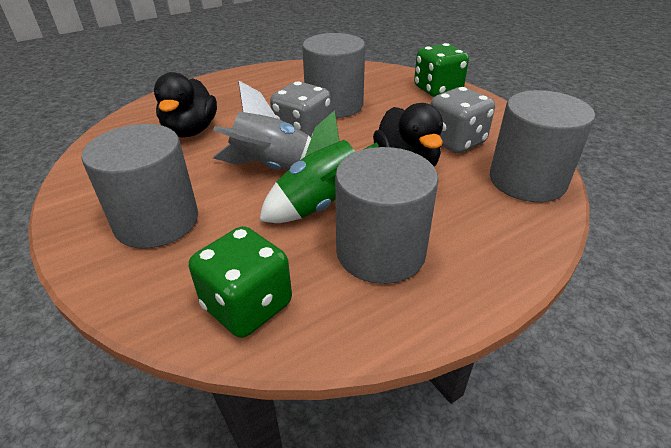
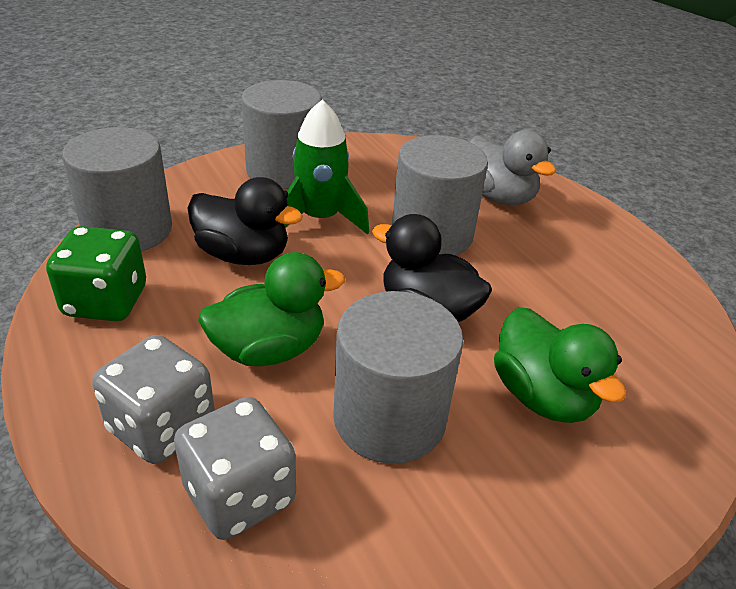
green dice: 2 -> 1
green duck: 0 -> 2
grey duck: 0 -> 1
grey rocket: 1 -> 0

